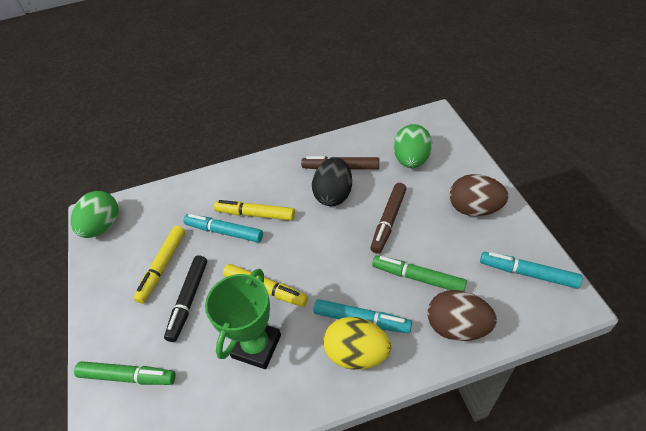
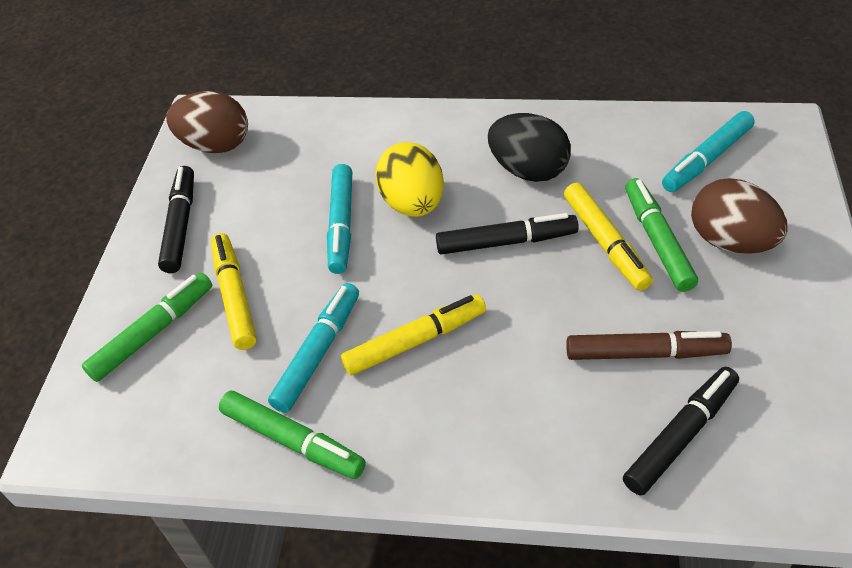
black marker: 1 -> 3
brown marker: 2 -> 1
green egg: 2 -> 0
green marker: 2 -> 3
green trophy: 1 -> 0

